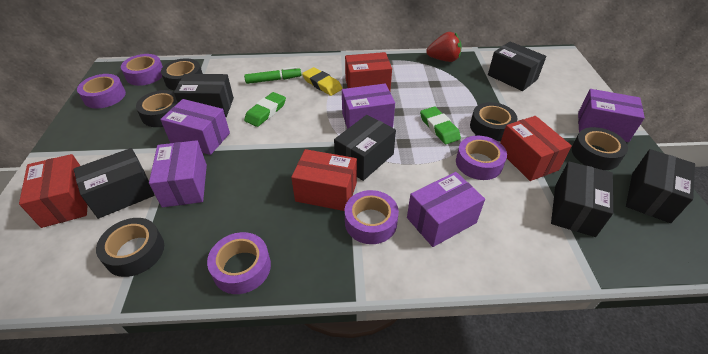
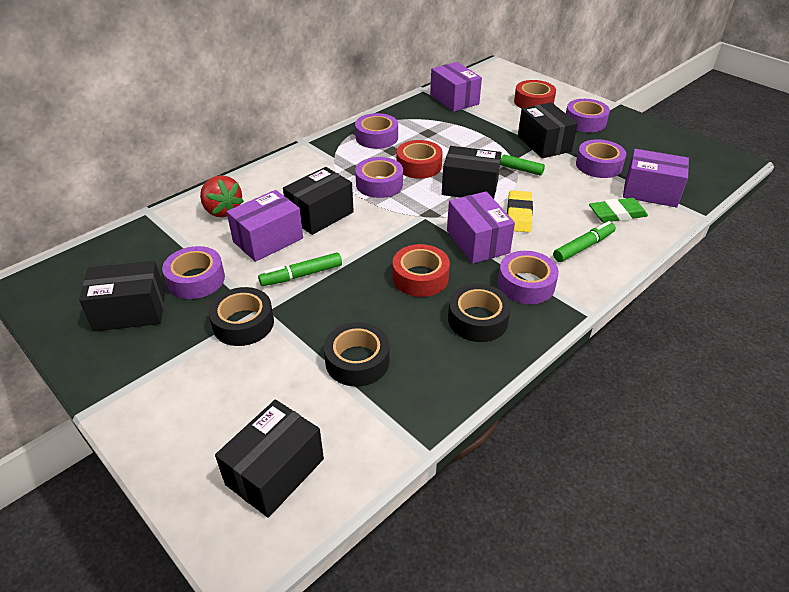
black box: 6 -> 5
black tape: 5 -> 3
green eraser: 2 -> 1
green marker: 1 -> 3
purple box: 5 -> 4
purple tape: 5 -> 6
red box: 4 -> 0
red tape: 0 -> 3

